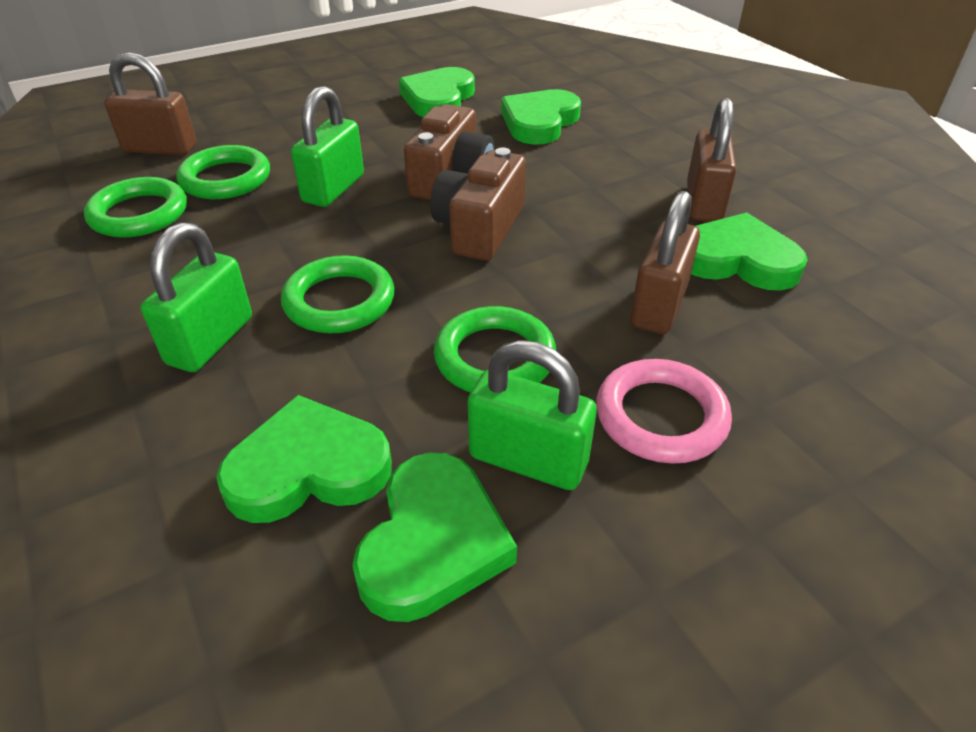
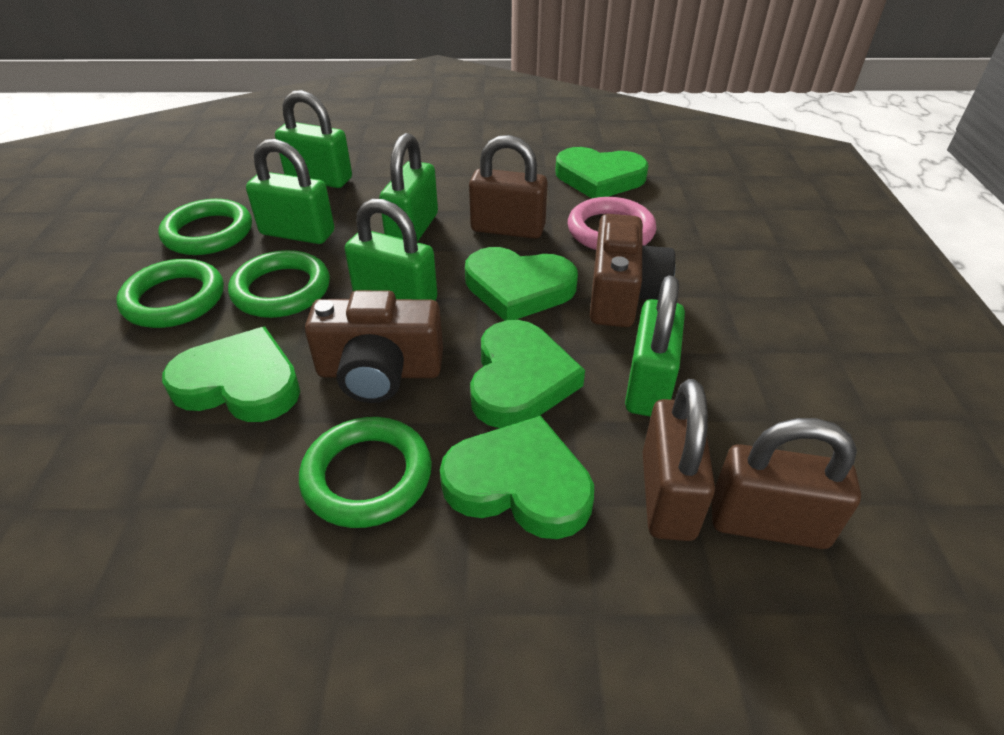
green padlock: 3 -> 5

